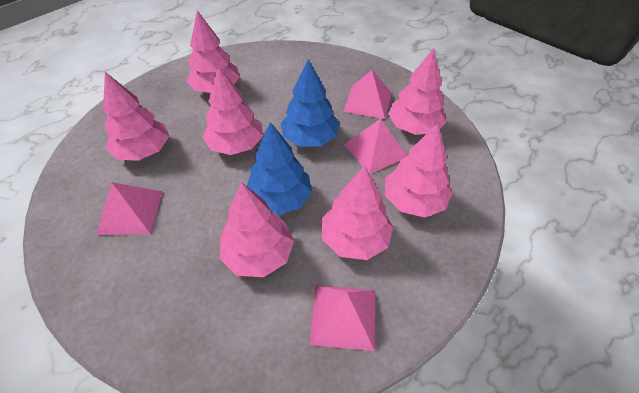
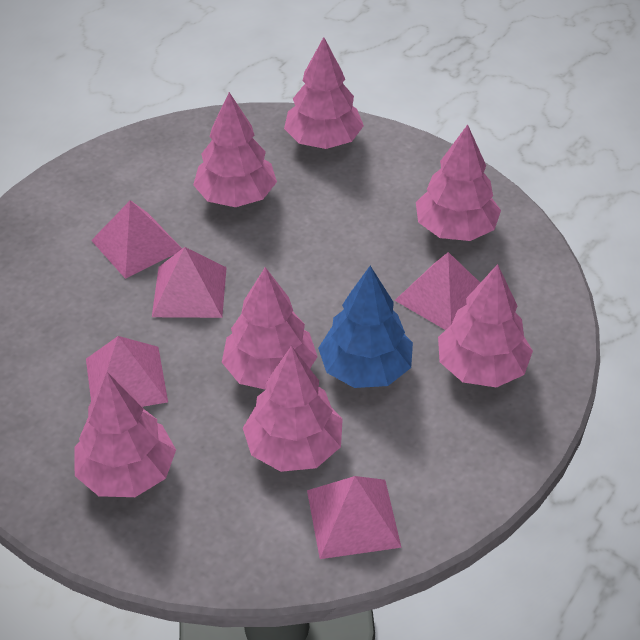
blue tree: 2 -> 1
pink pyramid: 4 -> 5

